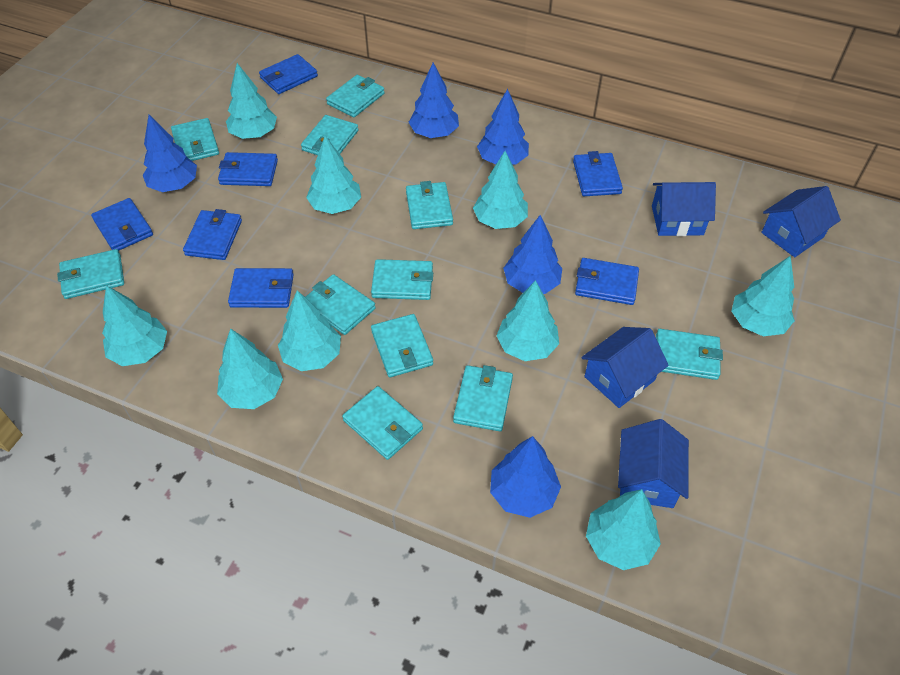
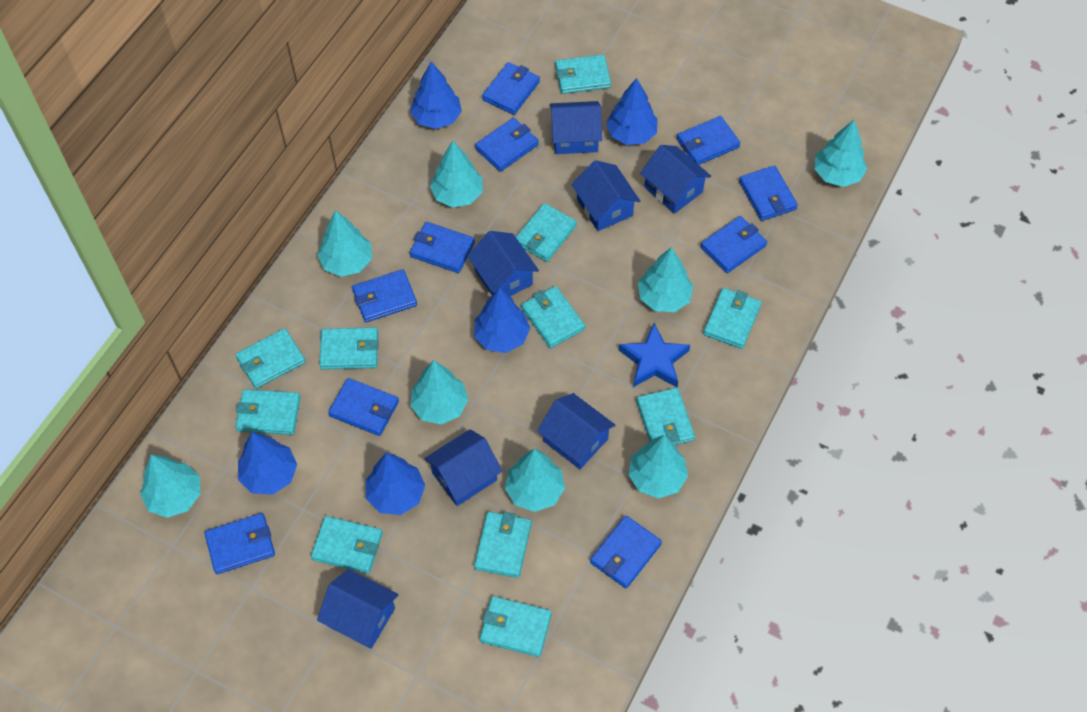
blue house: 4 -> 7
blue star: 0 -> 1
blue wallet: 7 -> 10
turquoise tree: 9 -> 8

